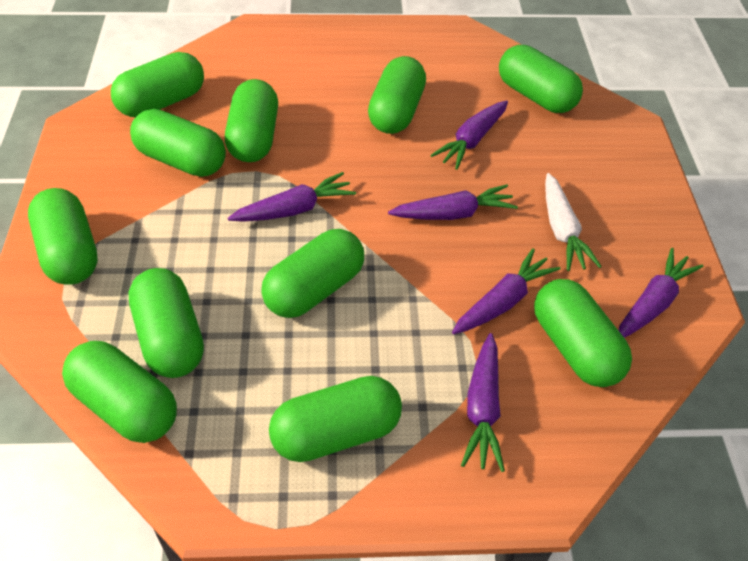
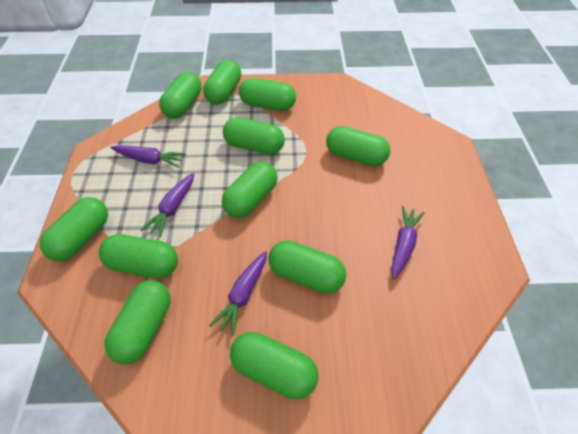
purple carrot: 6 -> 4
white carrot: 1 -> 0

